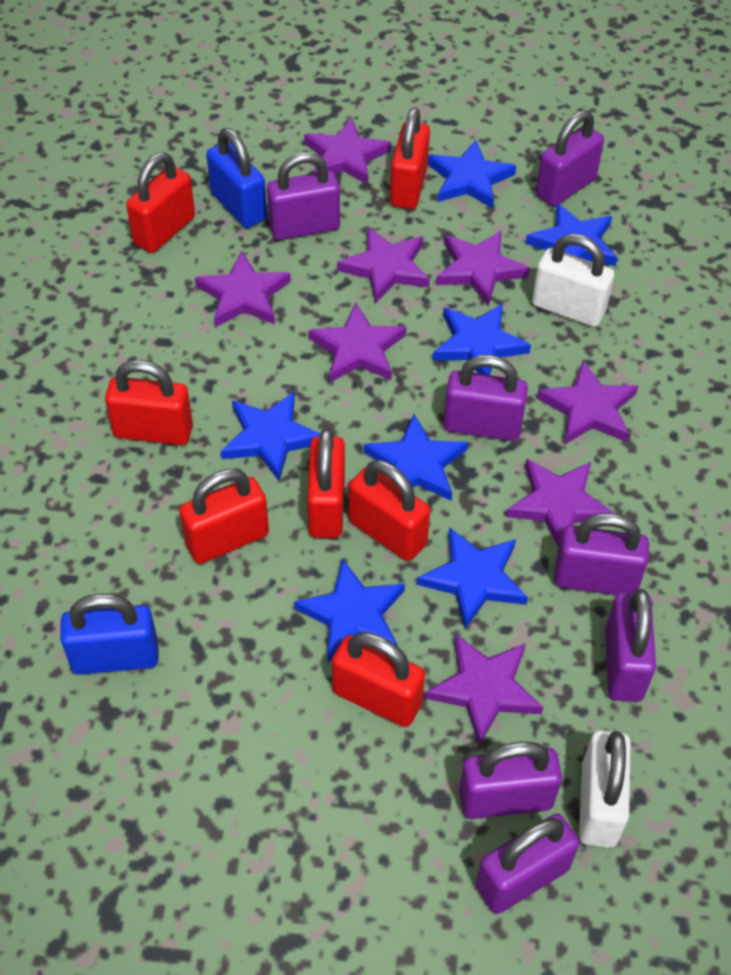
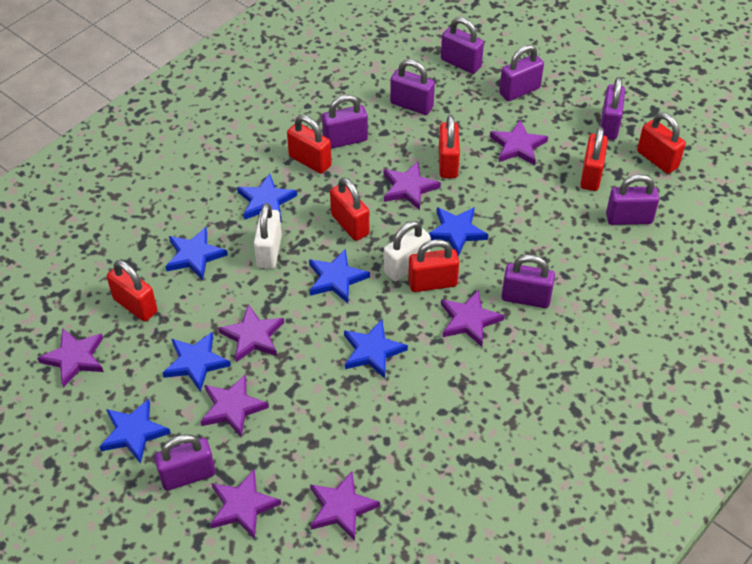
blue padlock: 2 -> 0
purple padlock: 7 -> 8

